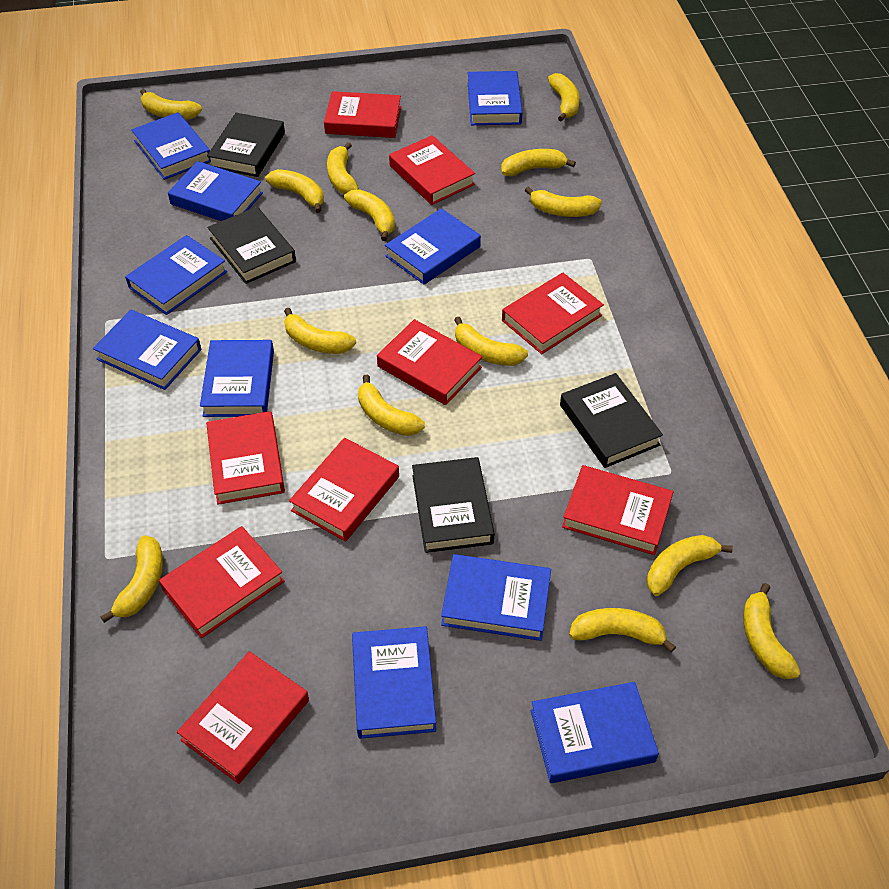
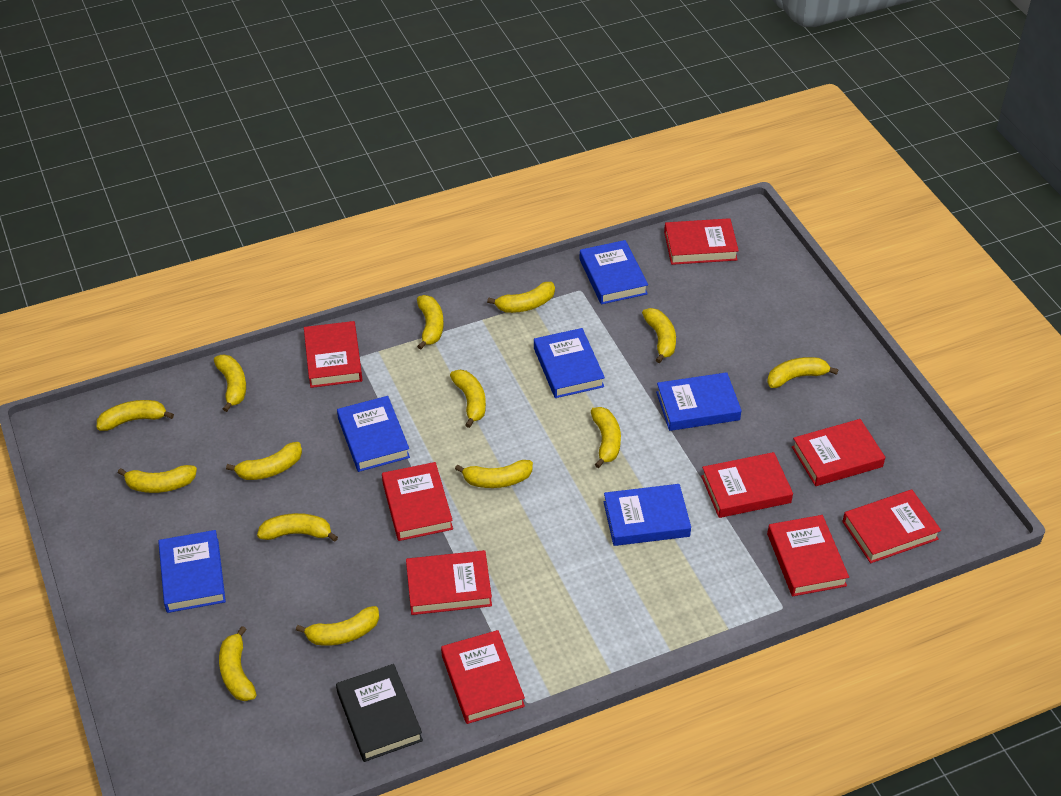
black book: 4 -> 1
blue book: 10 -> 6

